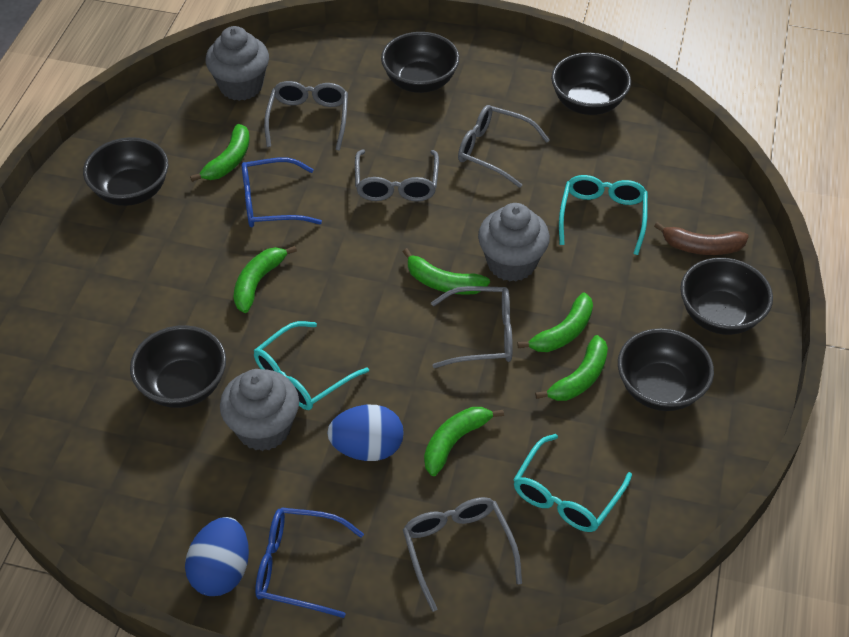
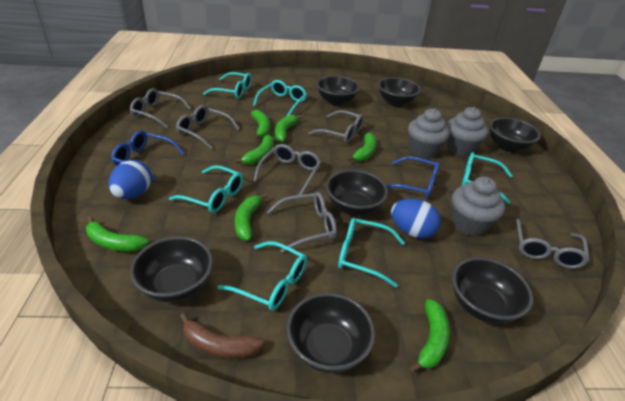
black bowl: 6 -> 7
green banana: 6 -> 7
grey glasses: 5 -> 6
turquoise glasses: 3 -> 6

